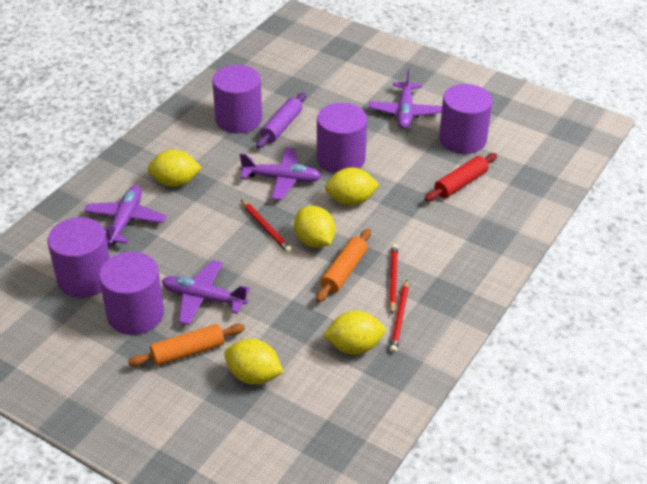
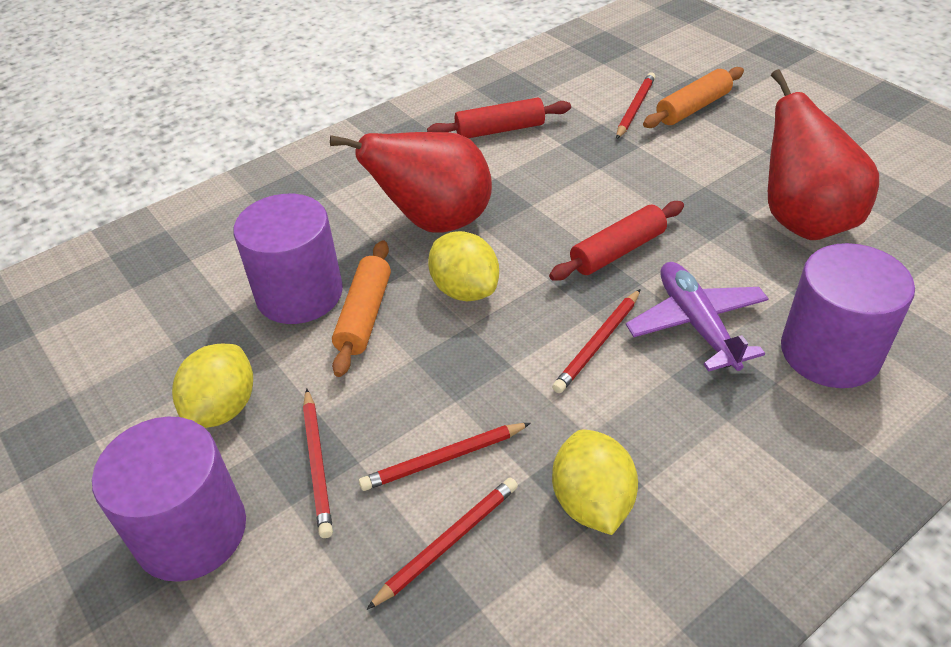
purple cylinder: 5 -> 3
purple plane: 4 -> 1
purple rolling pin: 1 -> 0
red pear: 0 -> 2
red pencil: 3 -> 5
red rolling pin: 1 -> 2
yellow lemon: 5 -> 3

